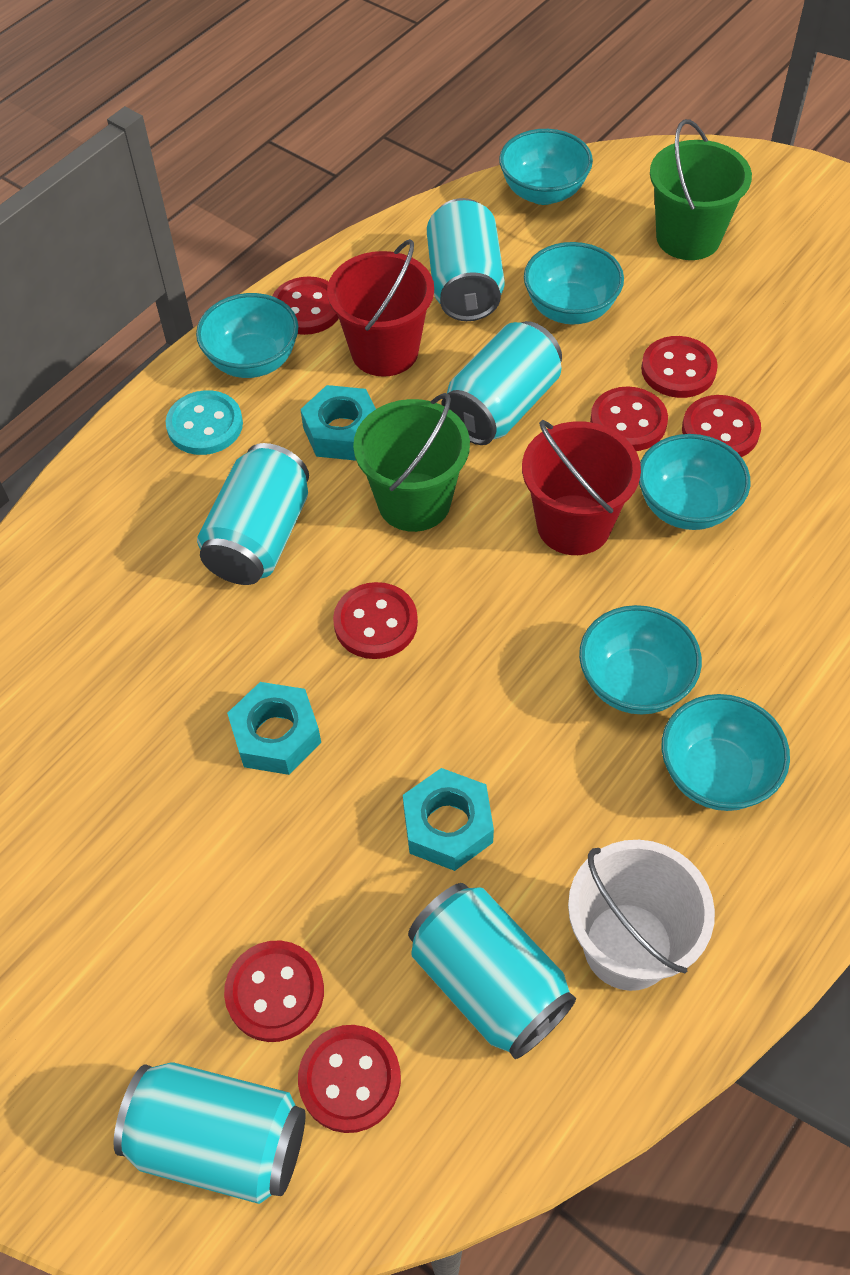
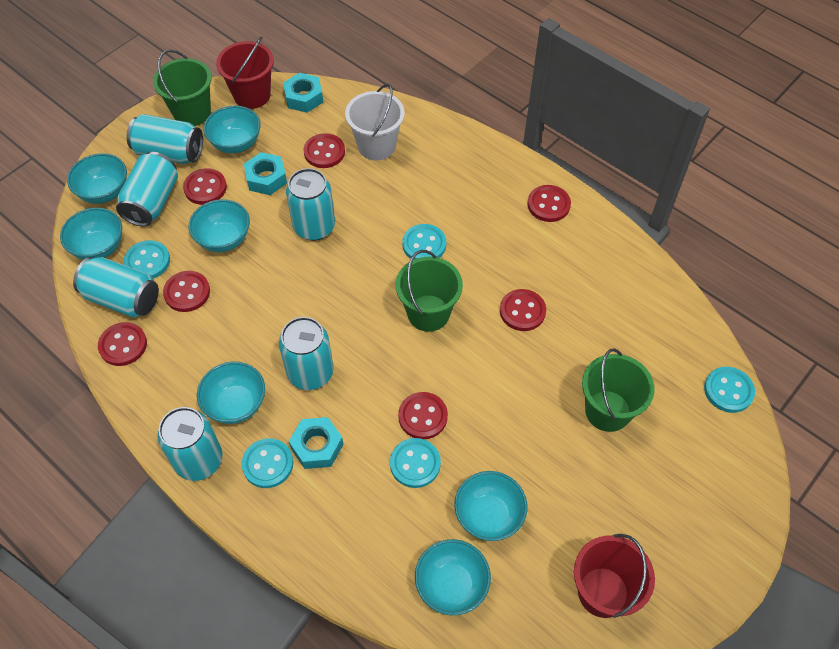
green bucket: 2 -> 3
turquoise bowl: 6 -> 7
turquoise button: 1 -> 5
turquoise can: 5 -> 6

